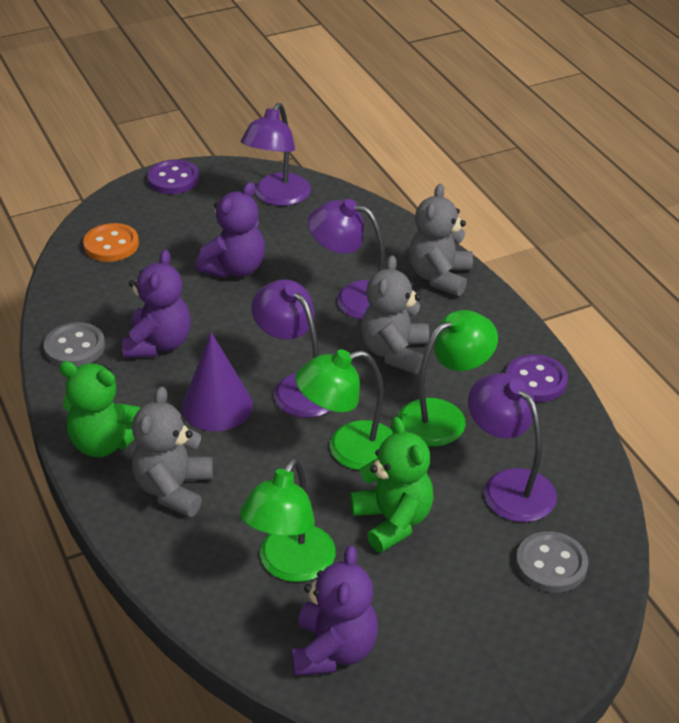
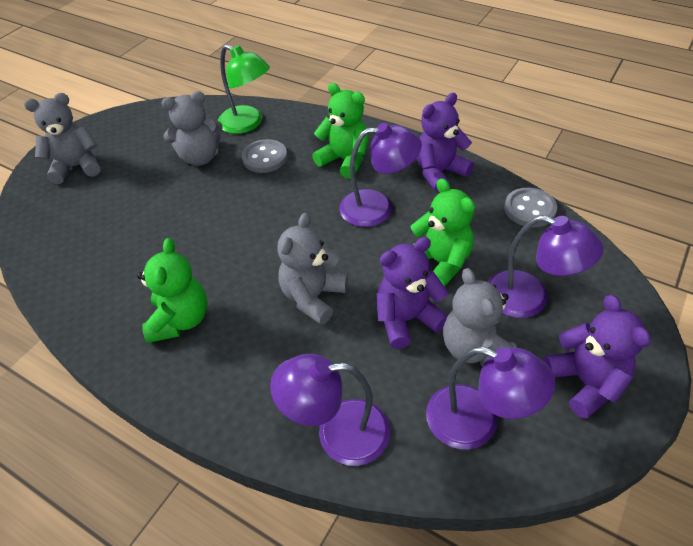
green lamp: 3 -> 1
green teddy bear: 2 -> 3
grey teddy bear: 3 -> 4
orange button: 1 -> 0
purple button: 2 -> 0
purple cone: 1 -> 0

